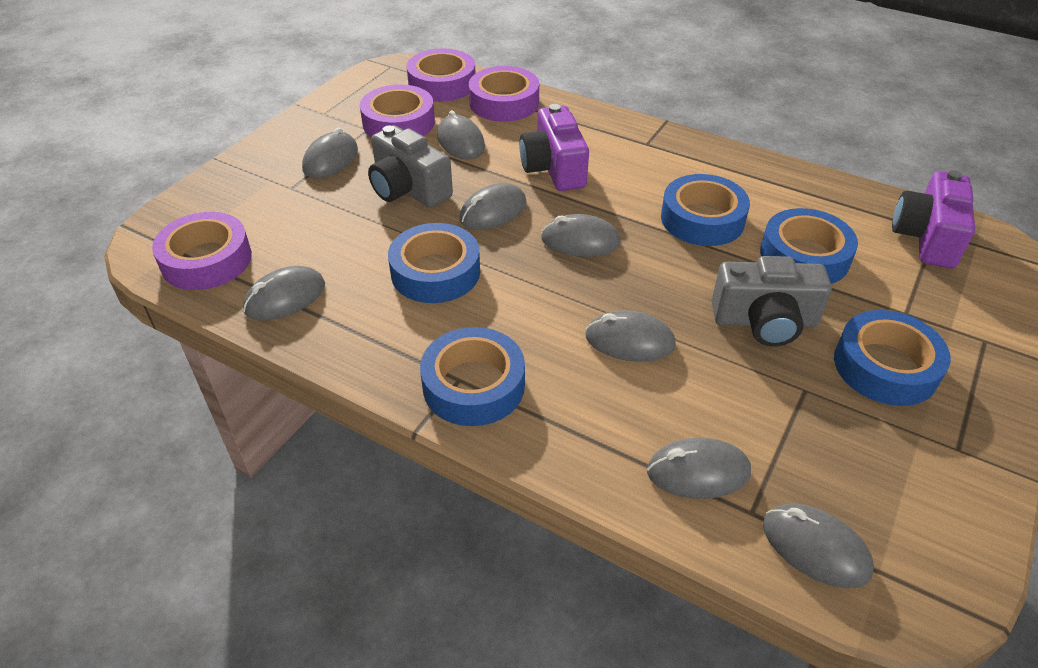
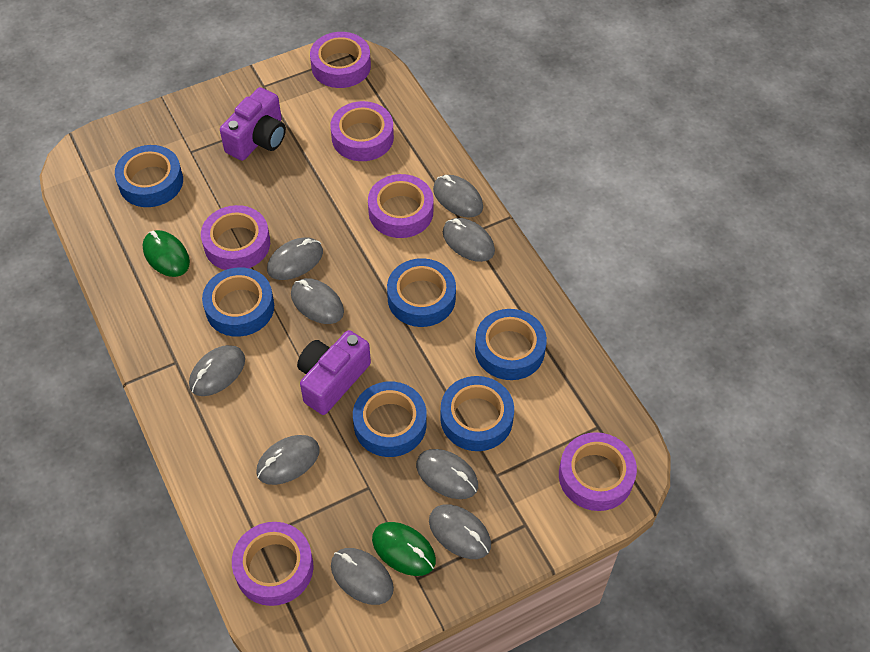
blue tape: 5 -> 6
green mouse: 0 -> 2
grey camera: 2 -> 0
grey mouse: 8 -> 9
purple tape: 4 -> 6

